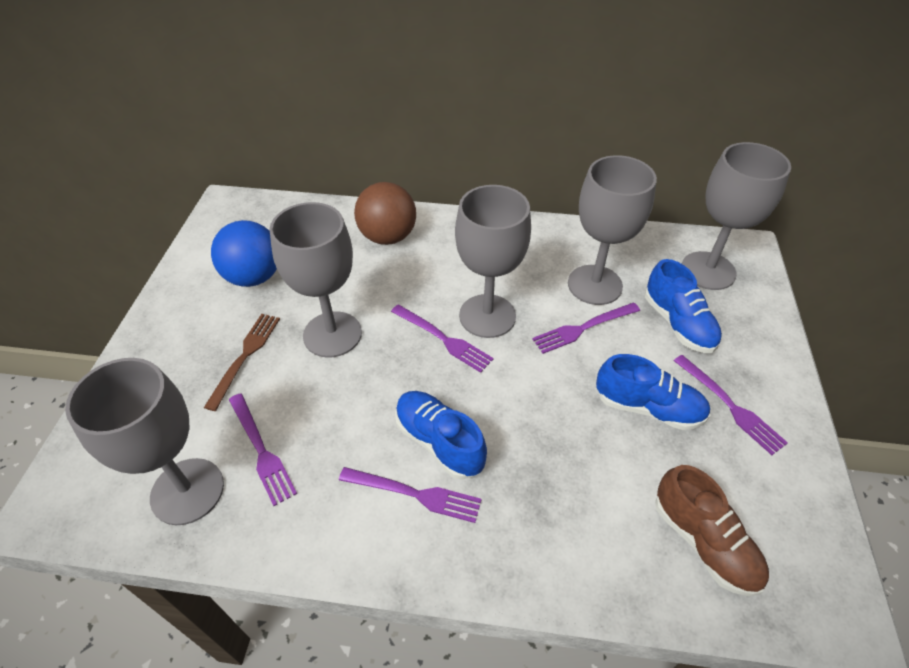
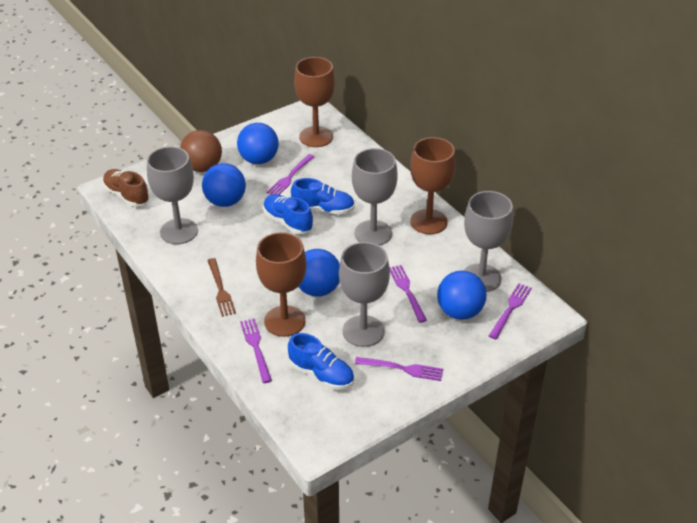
blue ball: 1 -> 4
brown goblet: 0 -> 3
grey goblet: 5 -> 4

